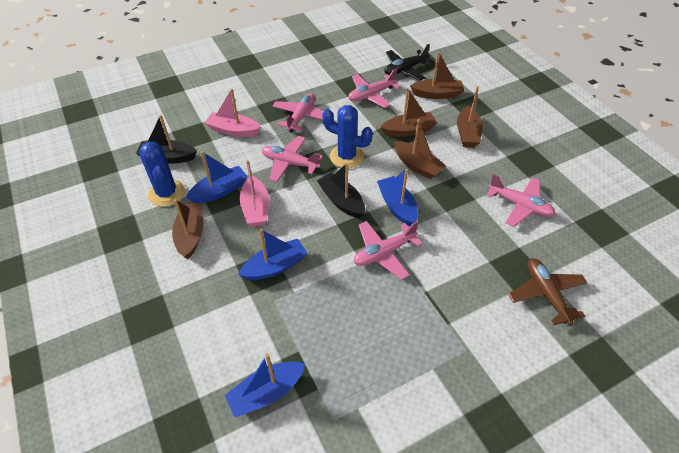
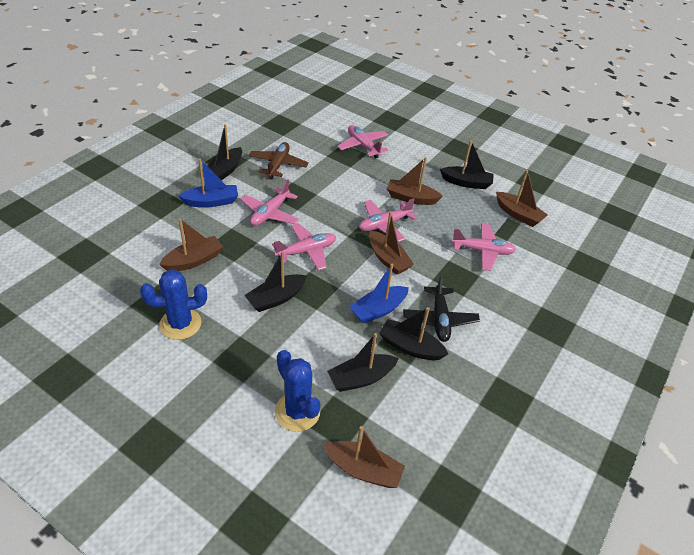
black boat: 2 -> 5
blue boat: 4 -> 2
pink boat: 2 -> 0

